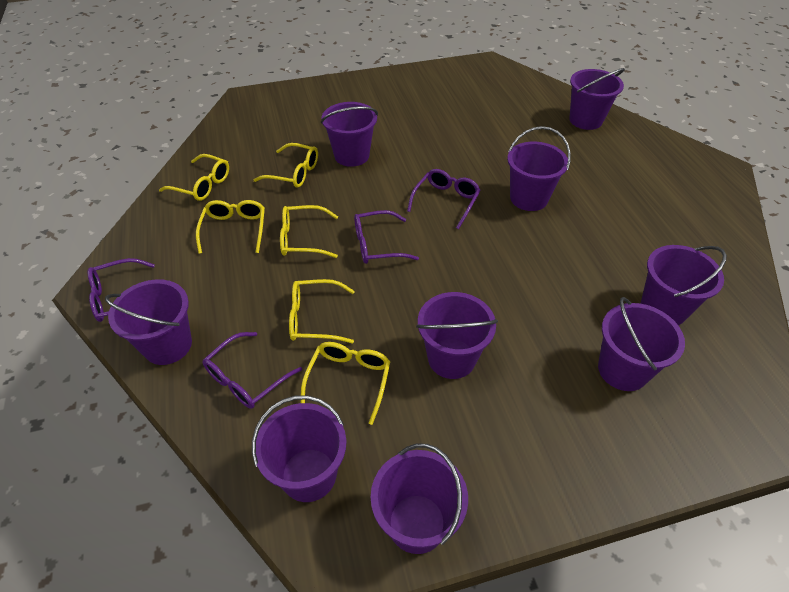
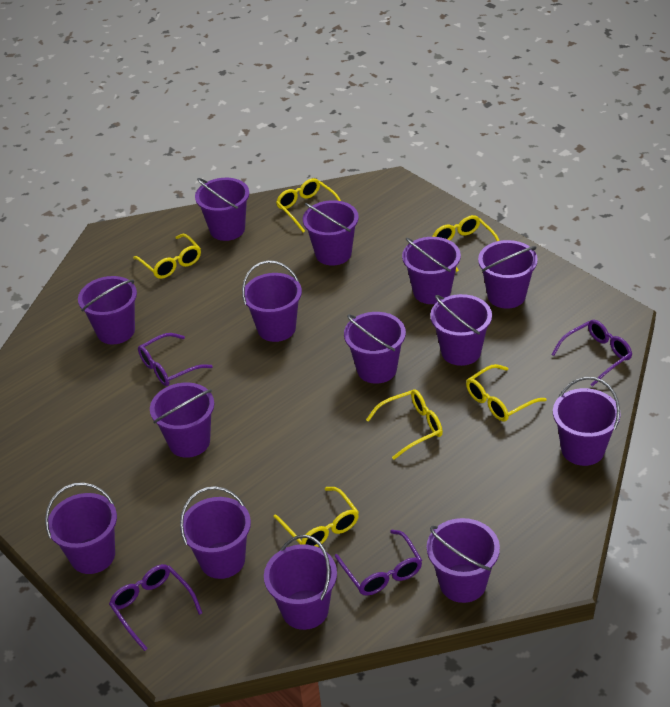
purple bucket: 9 -> 14

